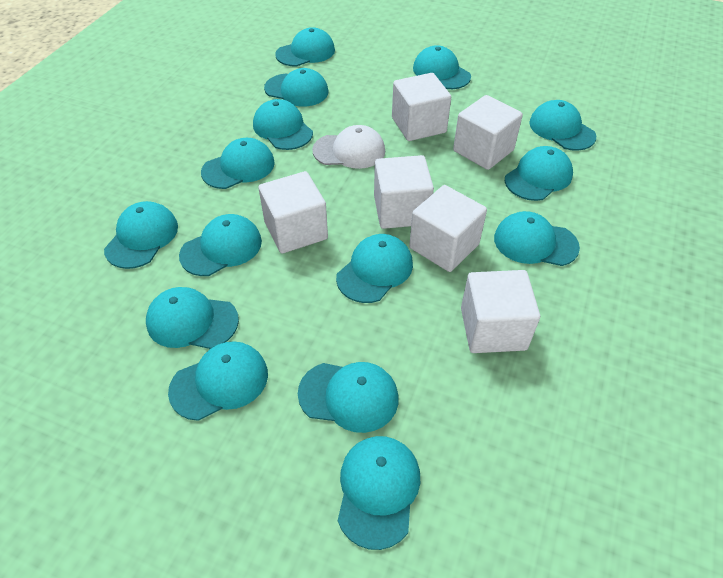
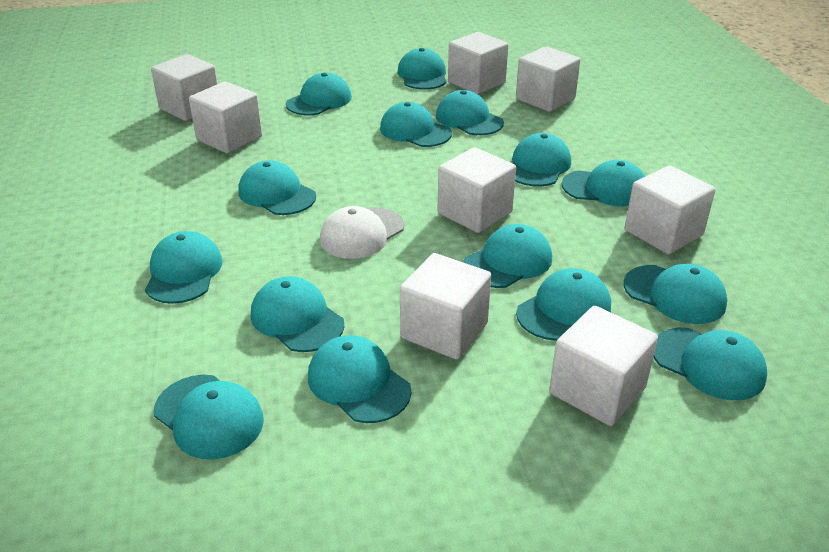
white cube: 6 -> 8

